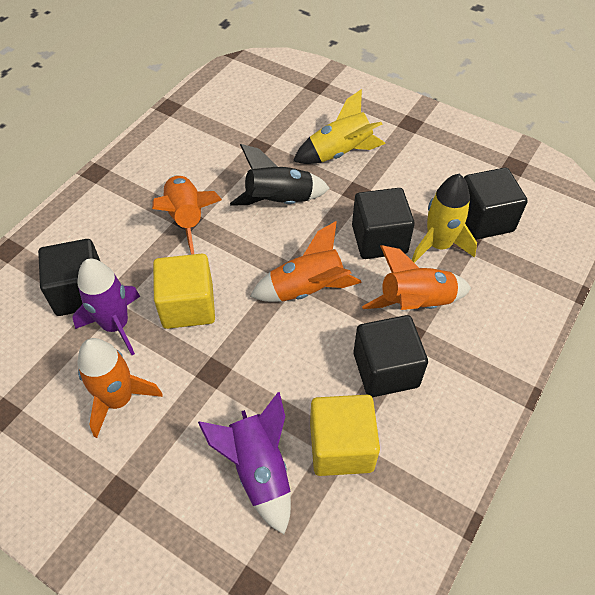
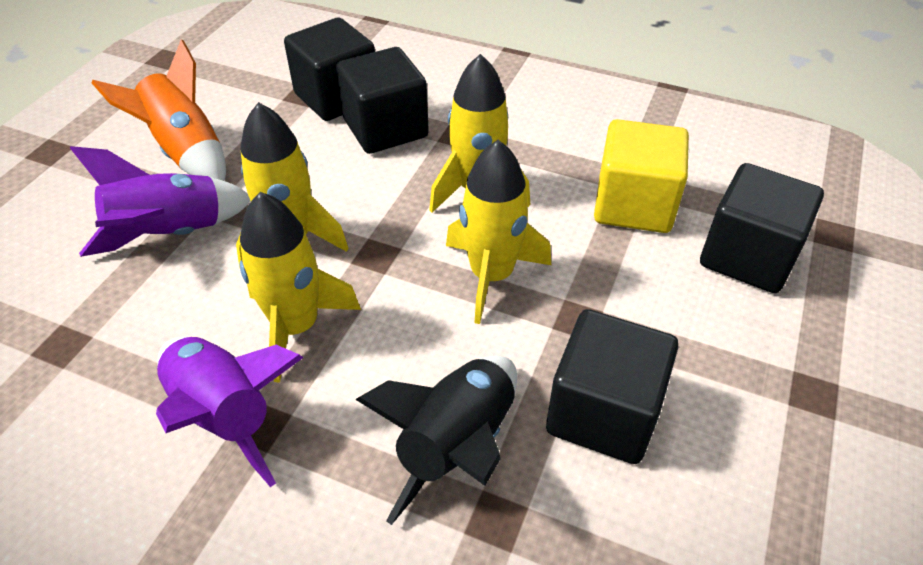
orange rocket: 4 -> 1
yellow cube: 2 -> 1
yellow rocket: 2 -> 4

